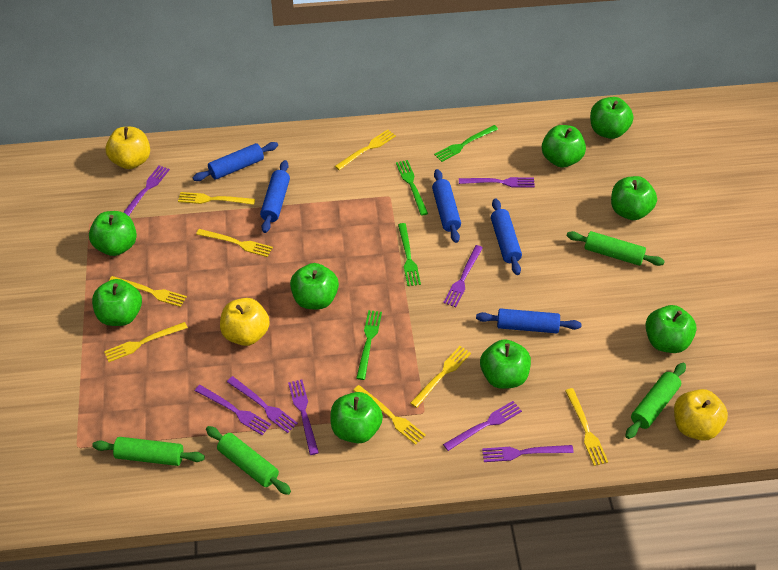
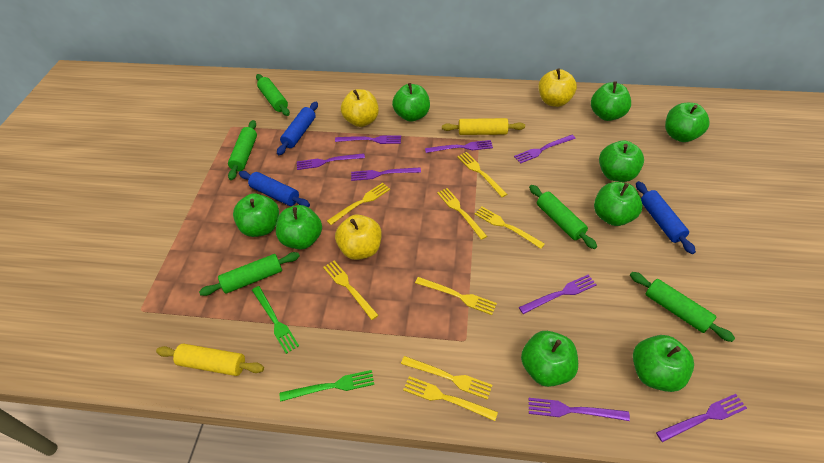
blue rolling pin: 5 -> 3
green fork: 4 -> 2
green rolling pin: 4 -> 5
yellow rolling pin: 0 -> 2

